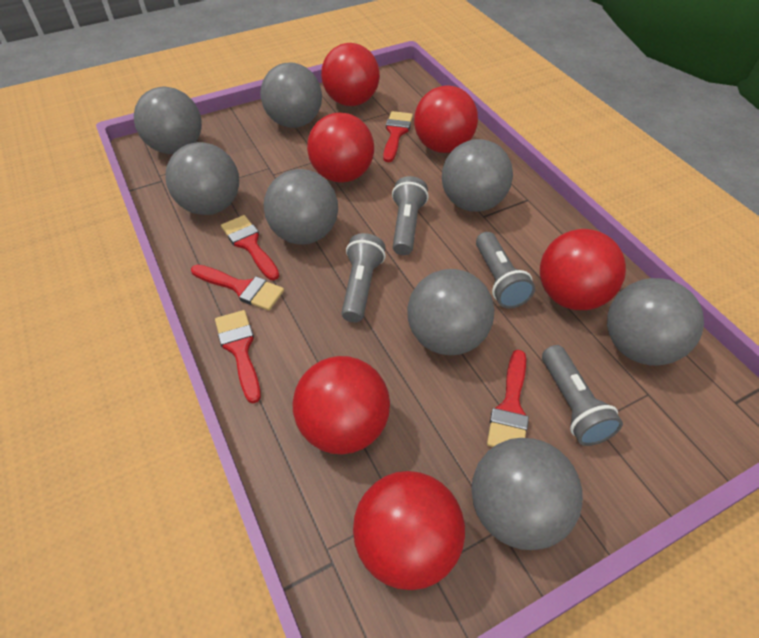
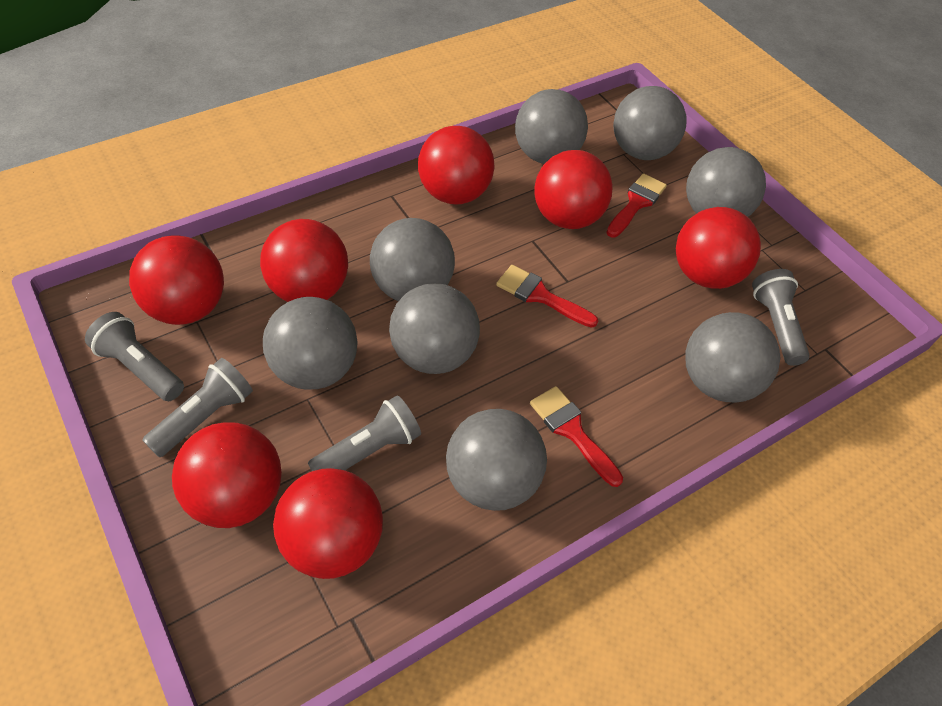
red ball: 6 -> 7
red brush: 5 -> 3

